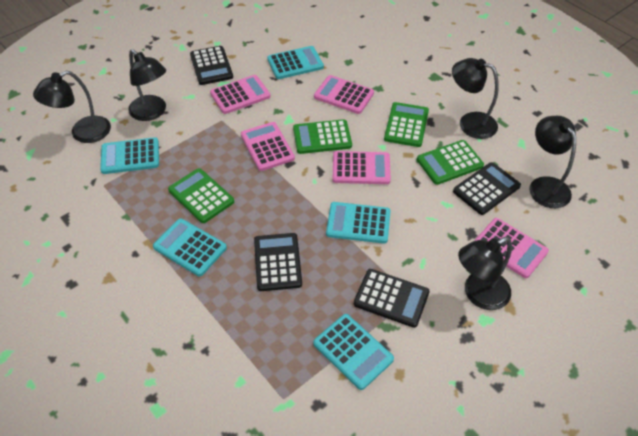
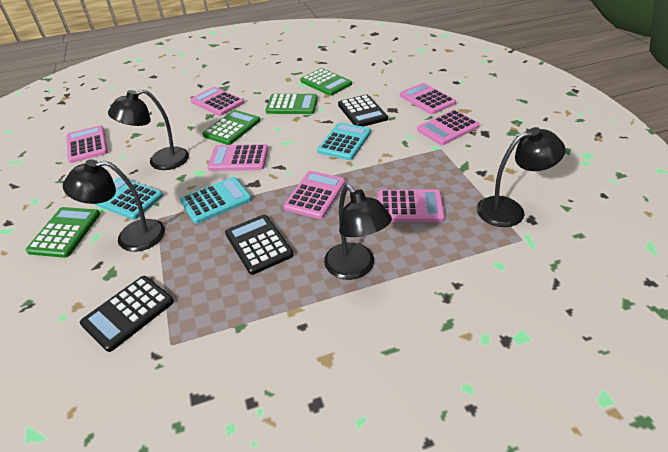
black calculator: 4 -> 3
black lamp: 5 -> 4
pink calculator: 5 -> 7
turquoise calculator: 5 -> 3

